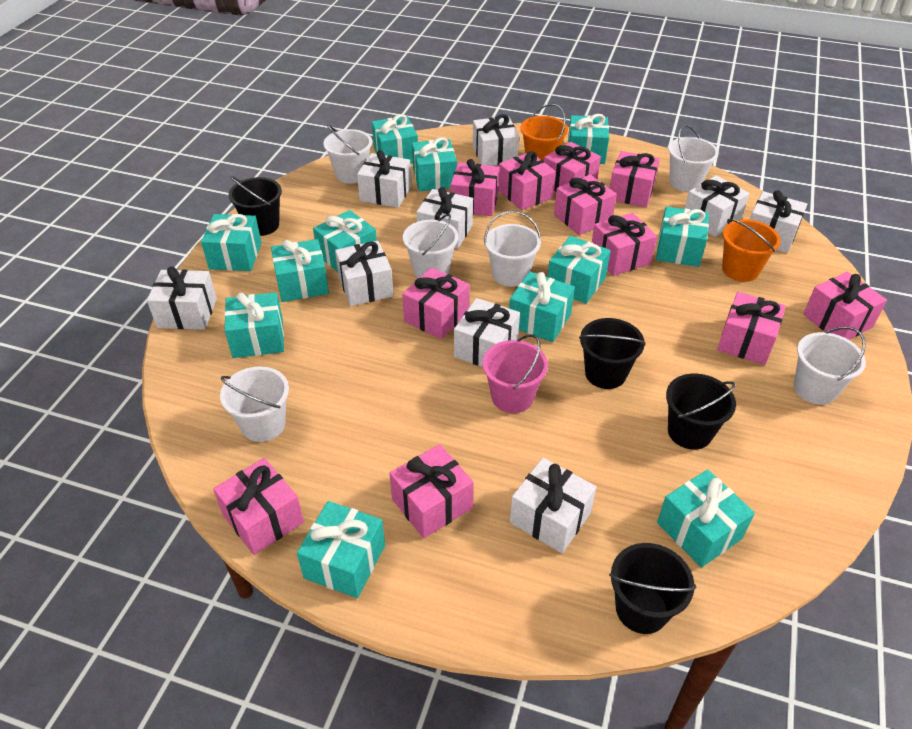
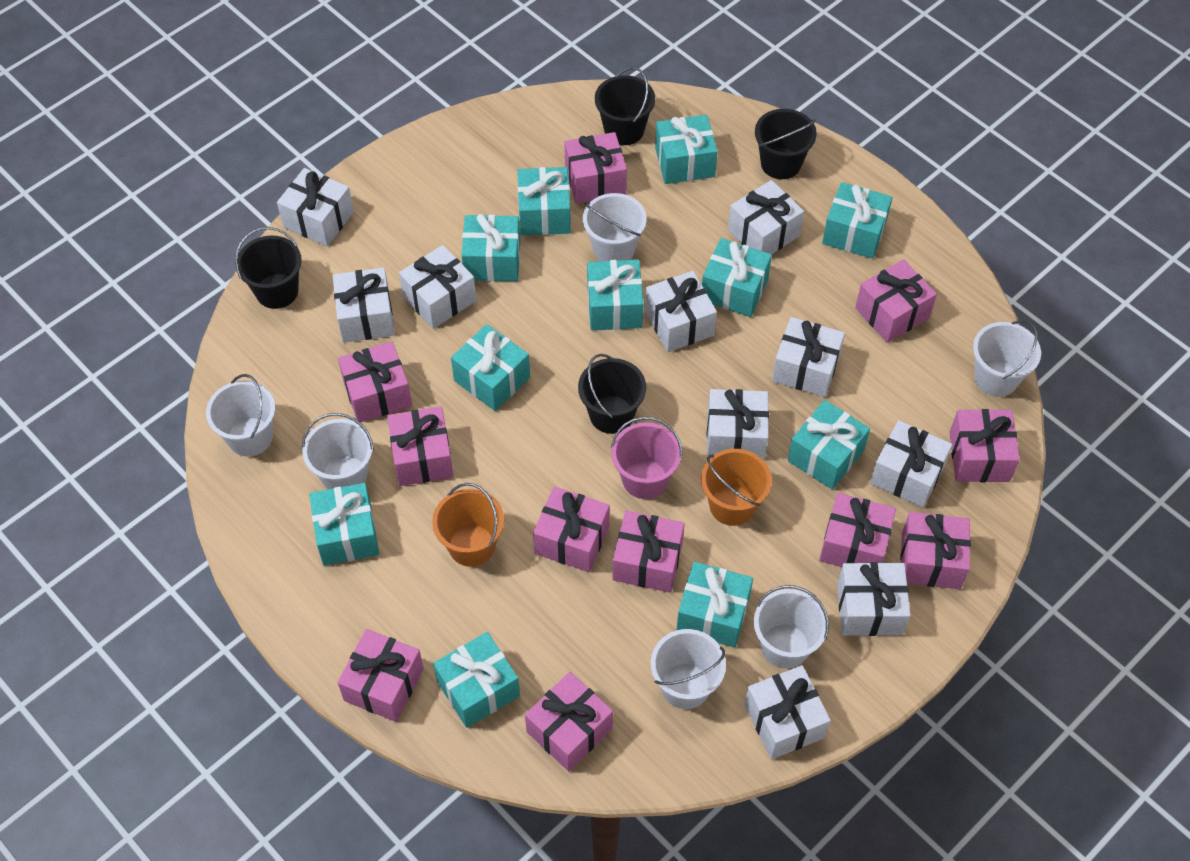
turquoise gift: 12 -> 11
white gift: 9 -> 10

